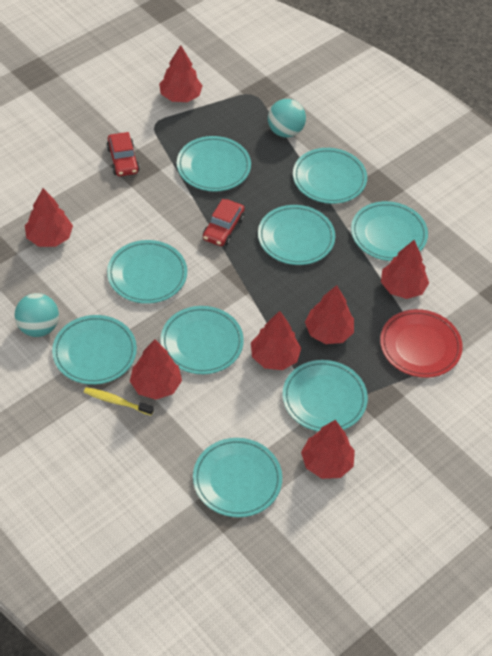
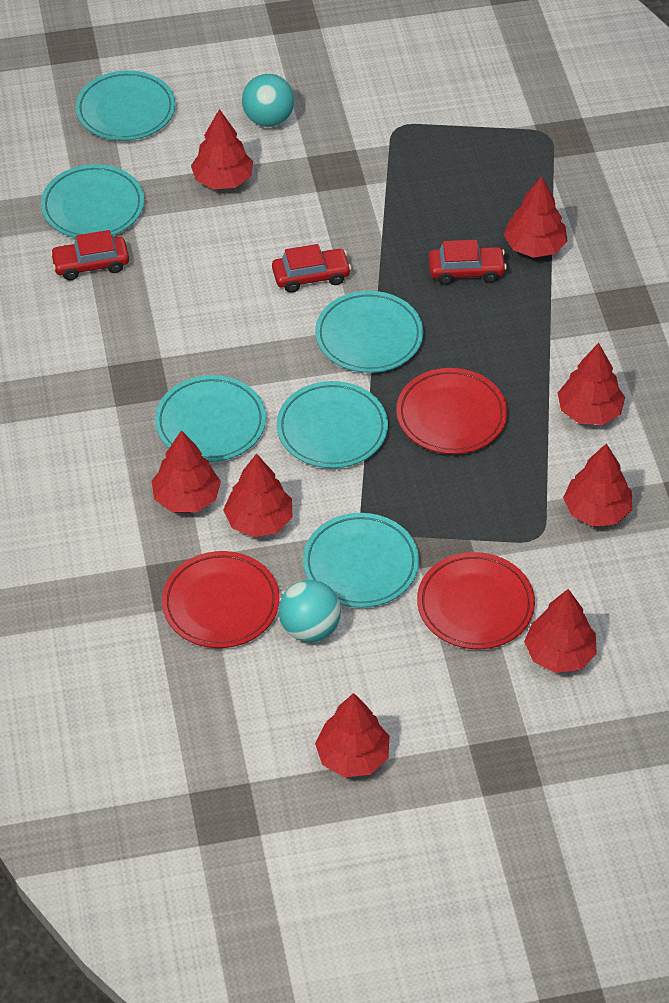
red car: 2 -> 3
red plate: 1 -> 3
red tree: 7 -> 8
turquoise plate: 9 -> 6
yellow toothbrush: 1 -> 0

